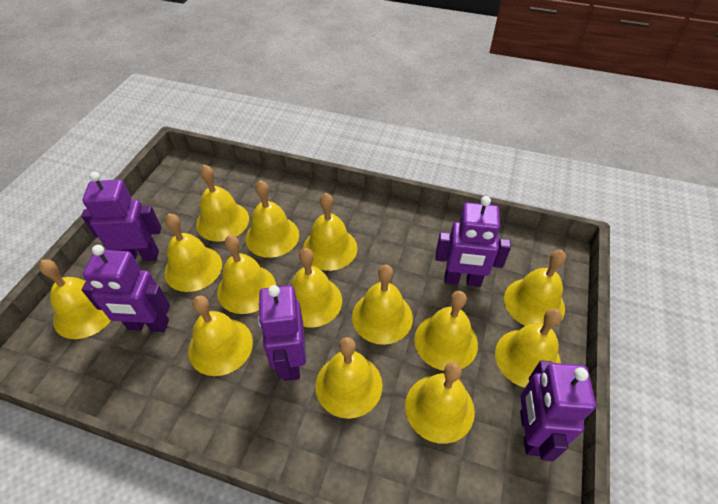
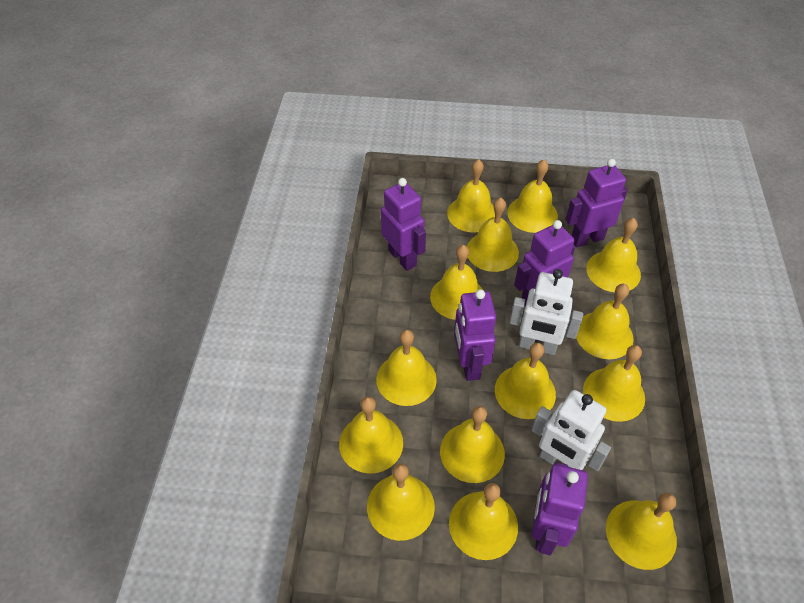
white robot: 0 -> 2

